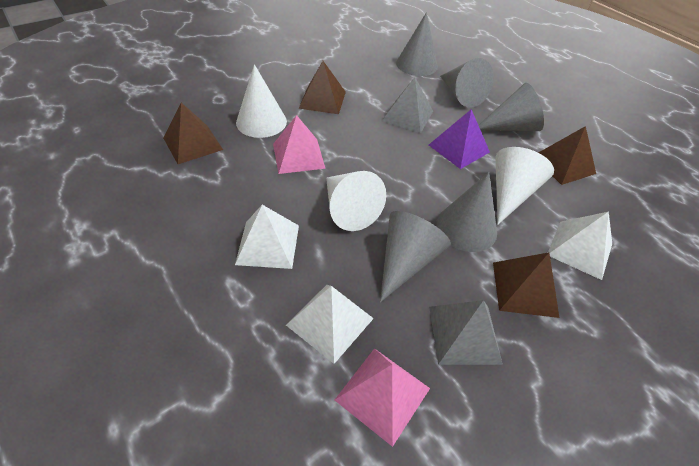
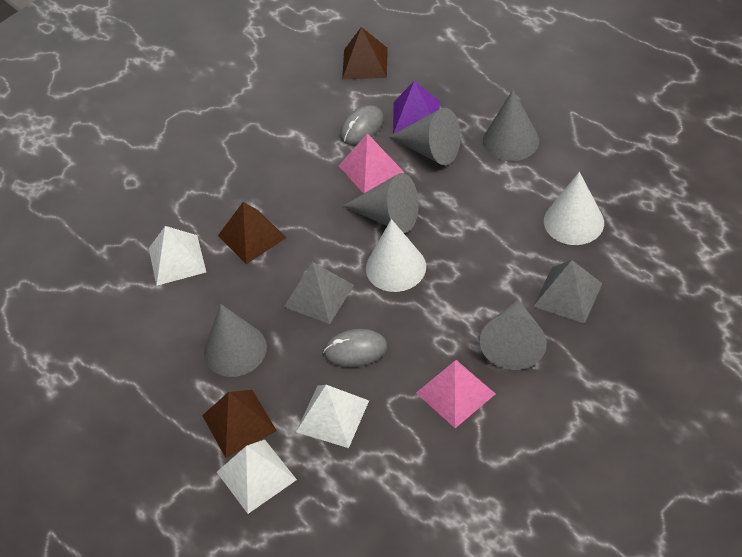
brown pyramid: 4 -> 3
grey mouse: 0 -> 2
white cone: 3 -> 2

